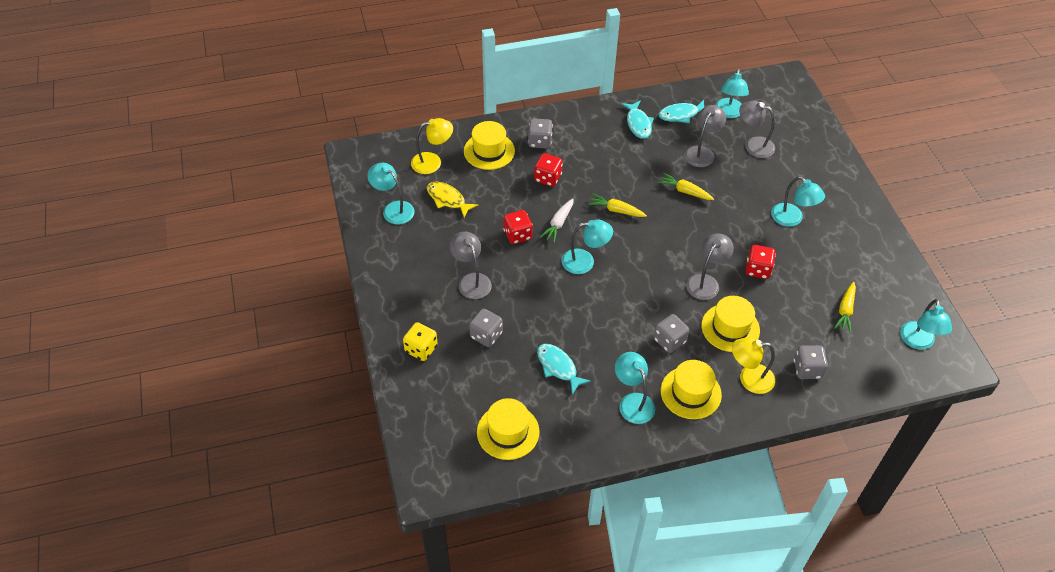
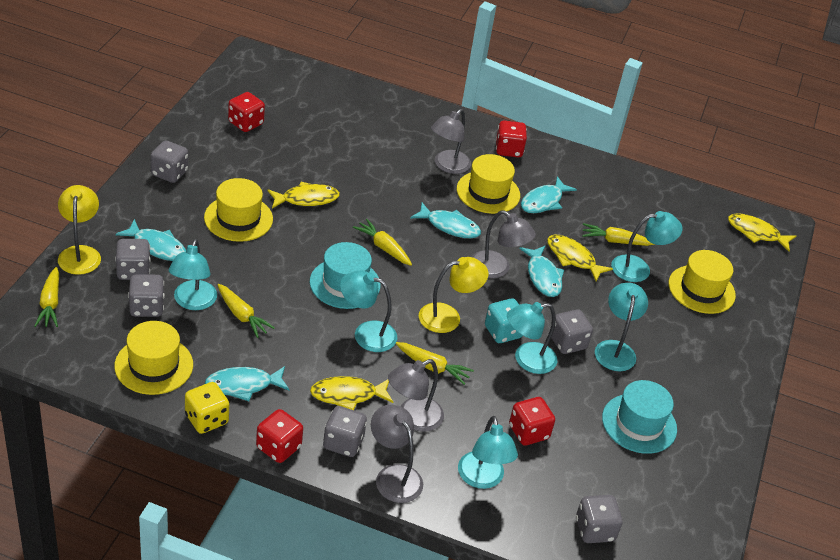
grey dice: 4 -> 6
red dice: 3 -> 4
turquoise dice: 0 -> 1
turquoise fish: 3 -> 5
turquoise hat: 0 -> 2
white carrot: 1 -> 0
yellow carrot: 3 -> 5
yellow fish: 1 -> 4

